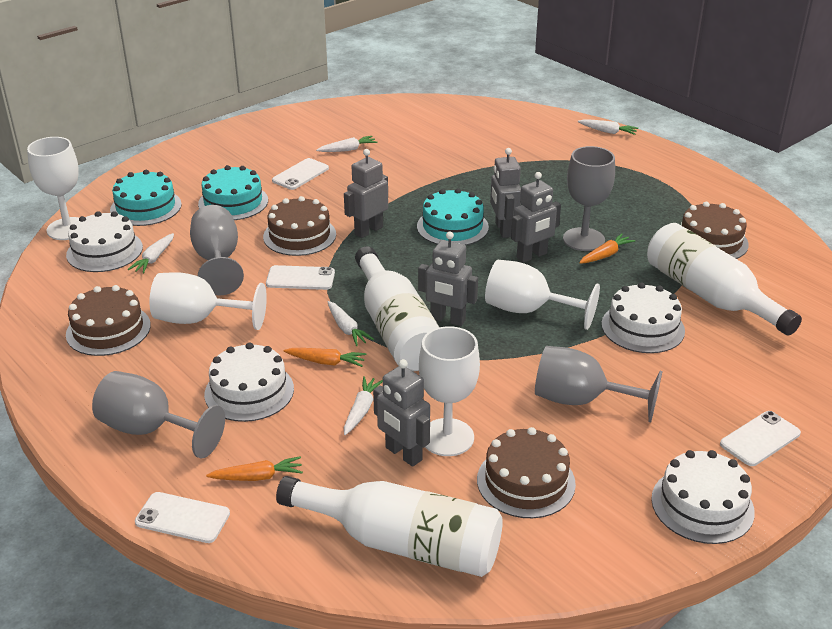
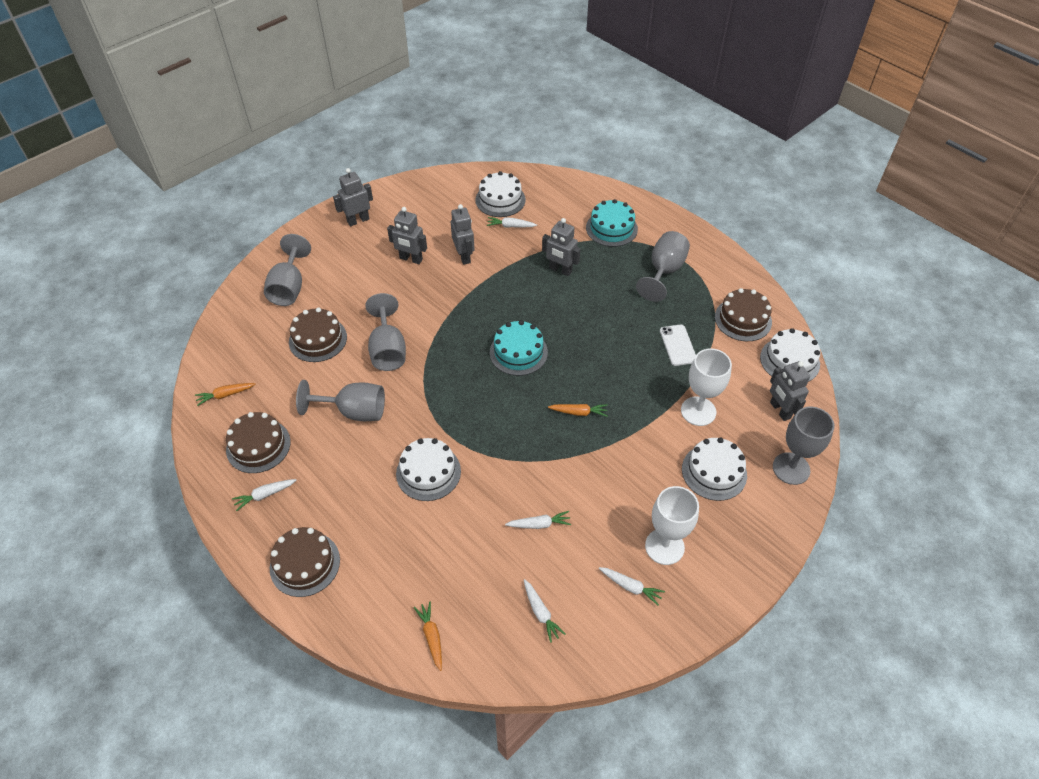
grey goblet: 4 -> 5
turquoise cake: 3 -> 2
white bottle: 3 -> 0
white goblet: 4 -> 2
white phone: 4 -> 1

